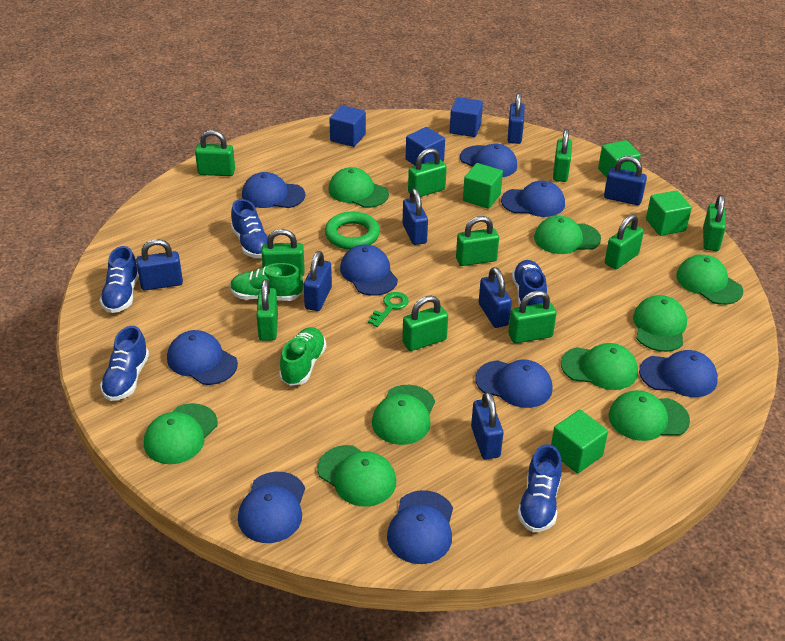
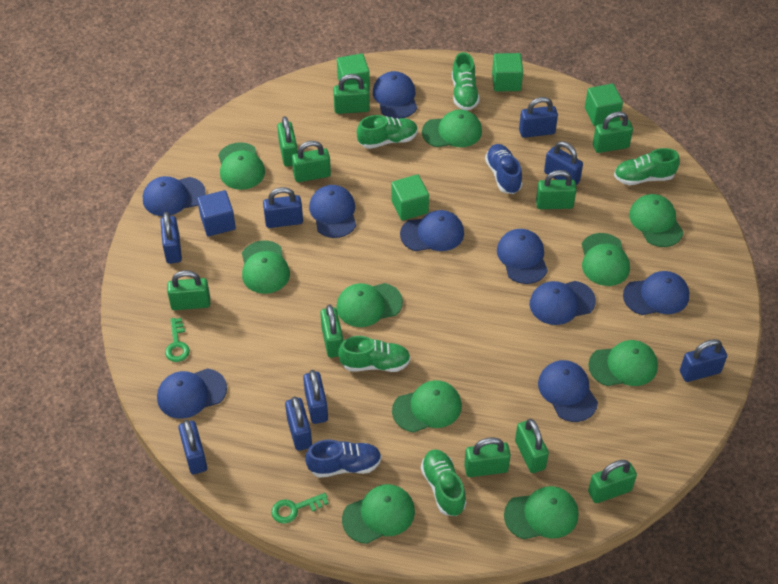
blue cube: 3 -> 1
blue padlock: 7 -> 8
blue shoe: 5 -> 2
green cap: 9 -> 10
green key: 1 -> 2
green ring: 1 -> 0
green shoe: 2 -> 5

